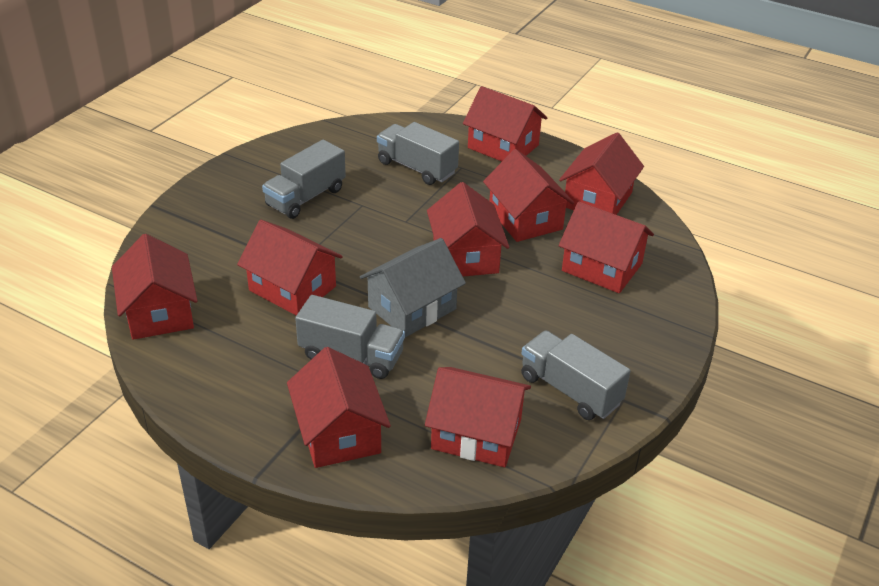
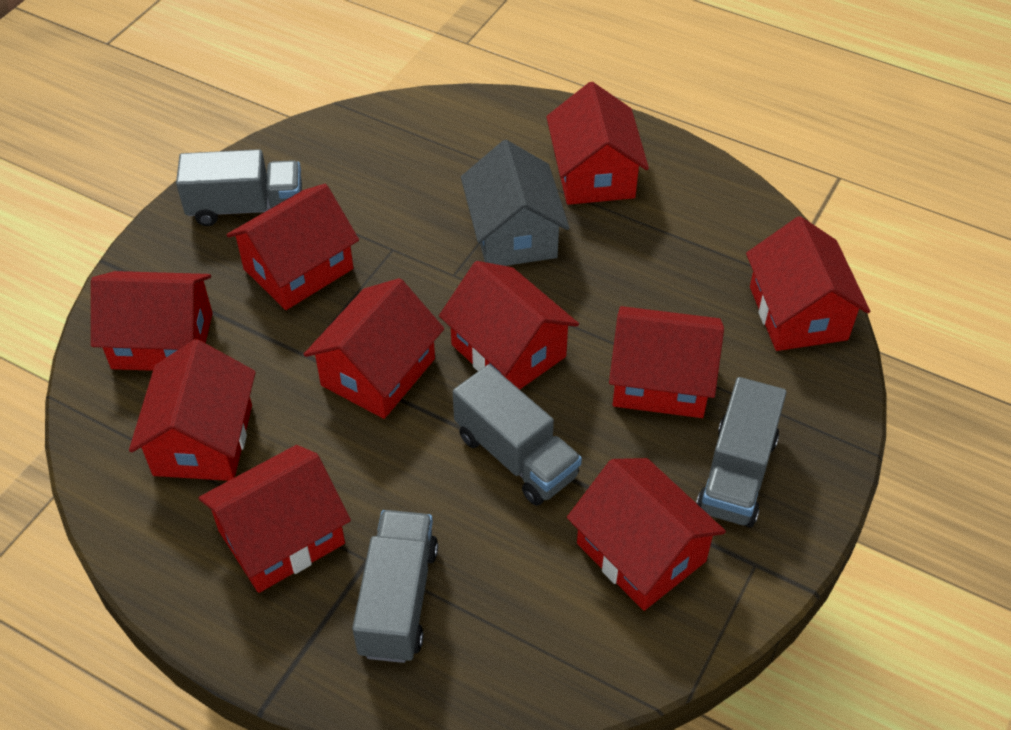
red house: 9 -> 10

